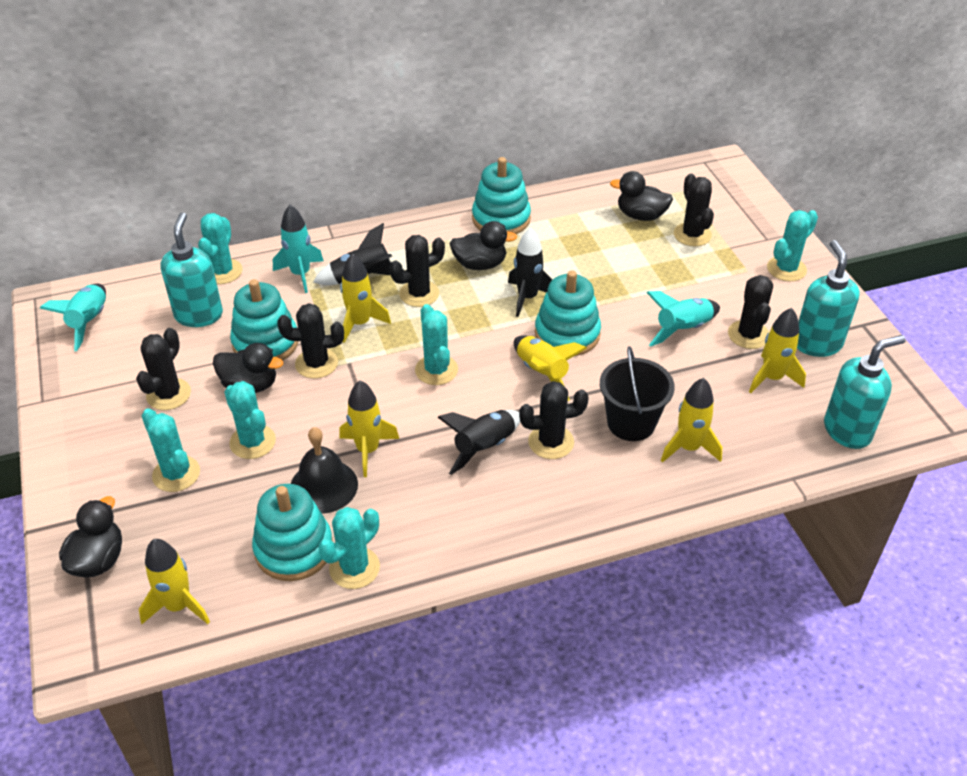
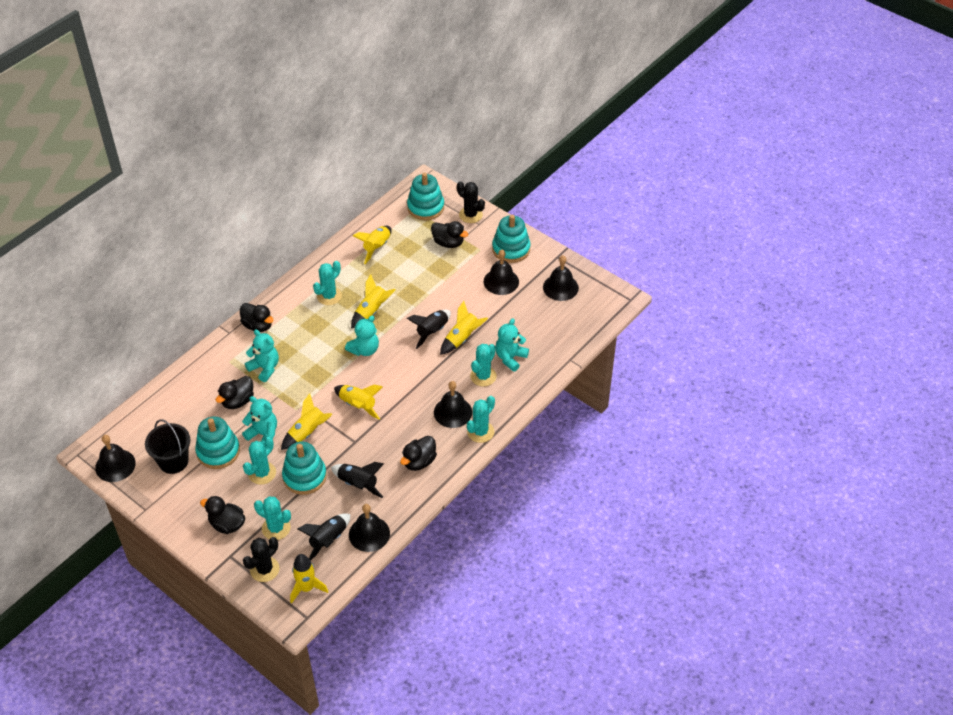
black bell: 1 -> 5
black cactus: 6 -> 2
black duck: 4 -> 5
turquoise cactus: 6 -> 5
turquoise rocket: 3 -> 0
turquoise soap dispenser: 3 -> 0
turquoise teddy bear: 0 -> 4

